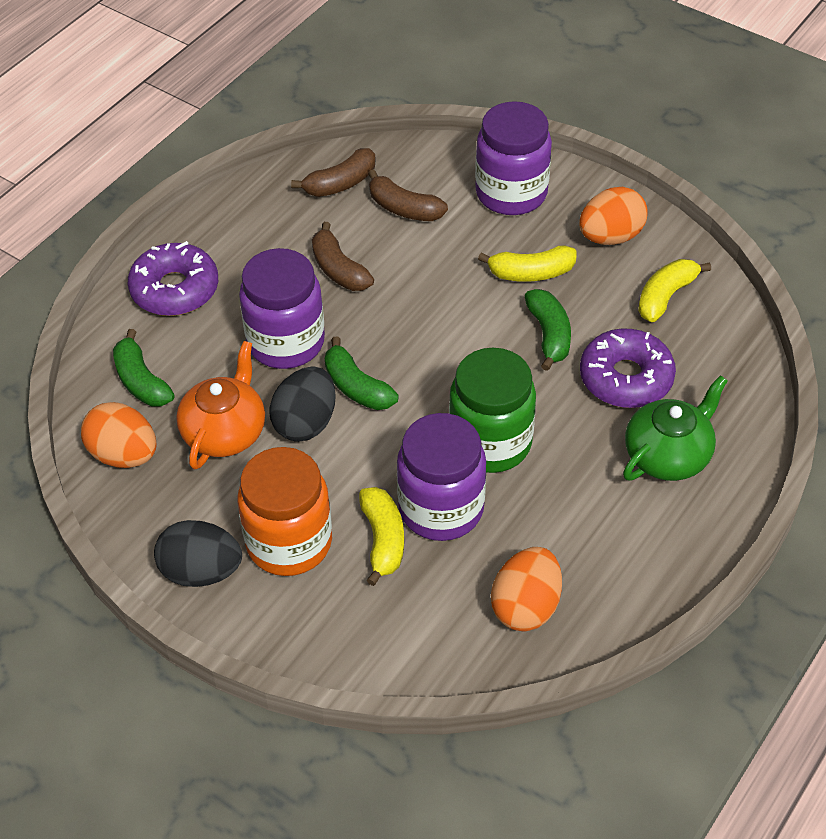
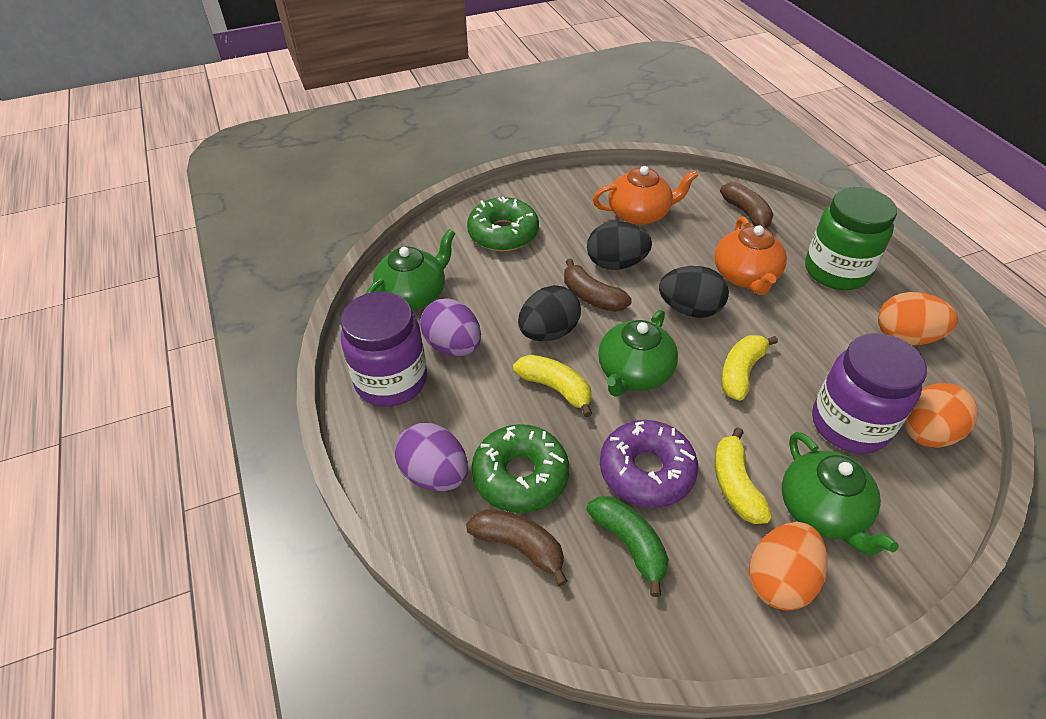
black egg: 2 -> 3
green banana: 3 -> 1
green donut: 0 -> 2
green teapot: 1 -> 3
orange jar: 1 -> 0
orange teapot: 1 -> 2
purple donut: 2 -> 1
purple egg: 0 -> 2
purple jar: 3 -> 2

